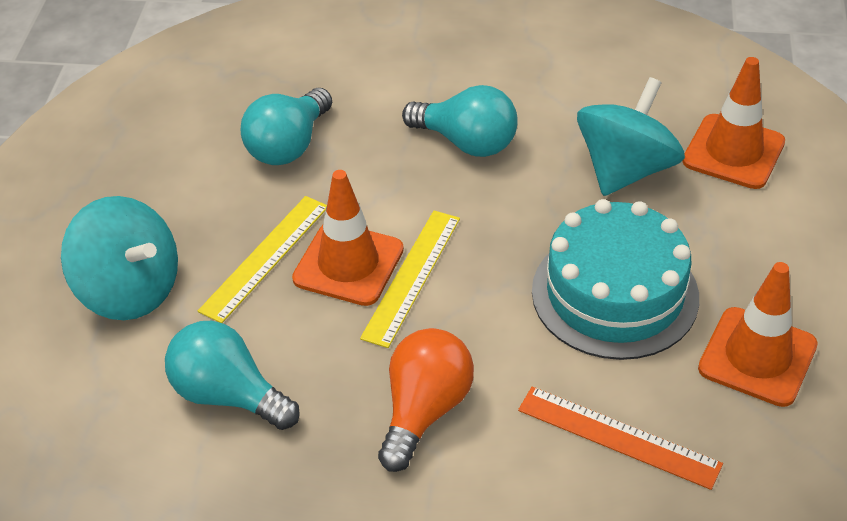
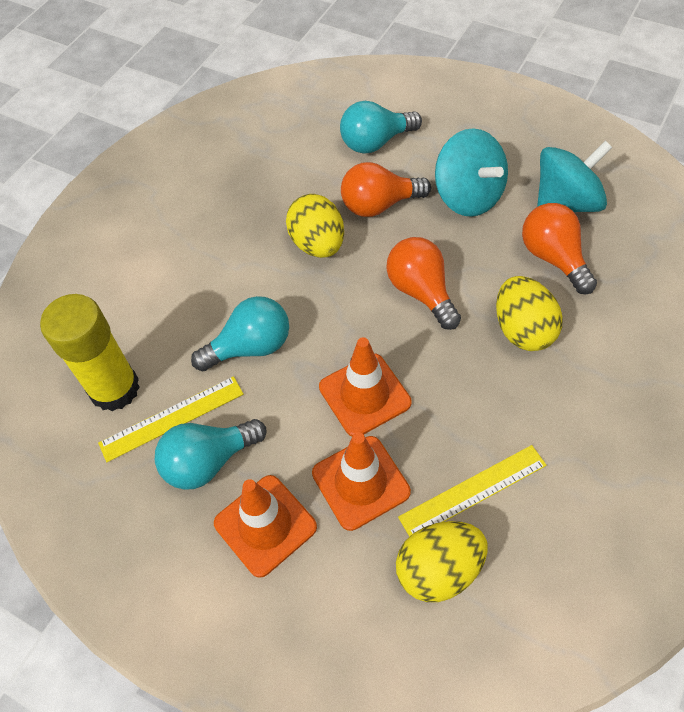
orange light bulb: 1 -> 3
orange ruler: 1 -> 0
turquoise cake: 1 -> 0
yellow egg: 0 -> 3
yellow glue stick: 0 -> 1

